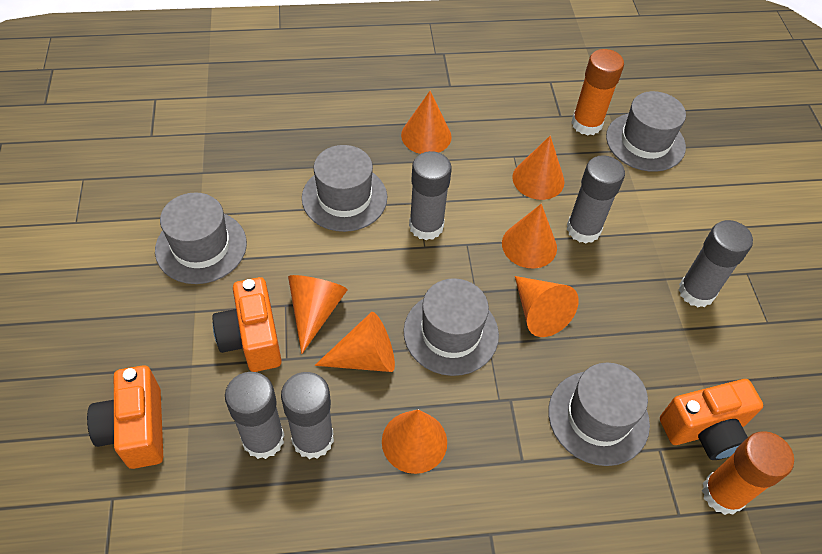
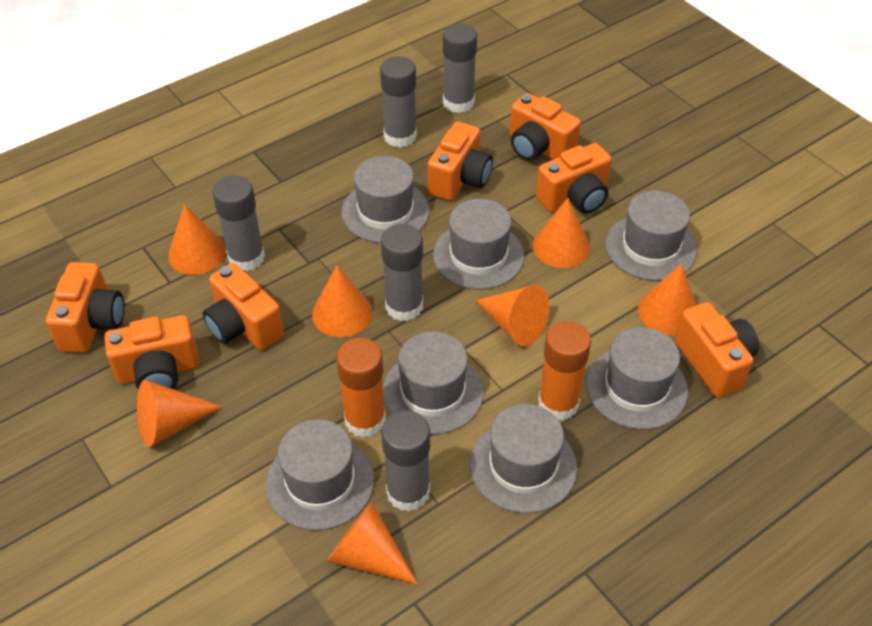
grey hat: 5 -> 7
orange camera: 3 -> 7

